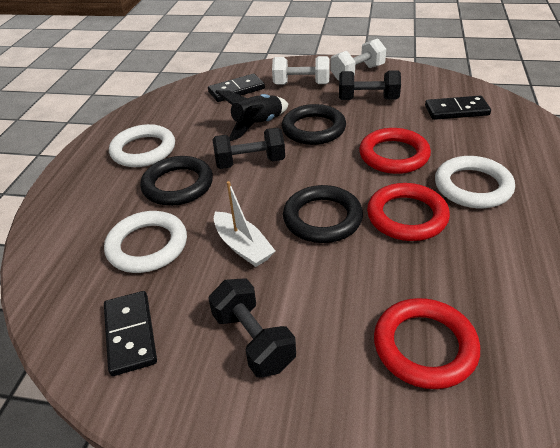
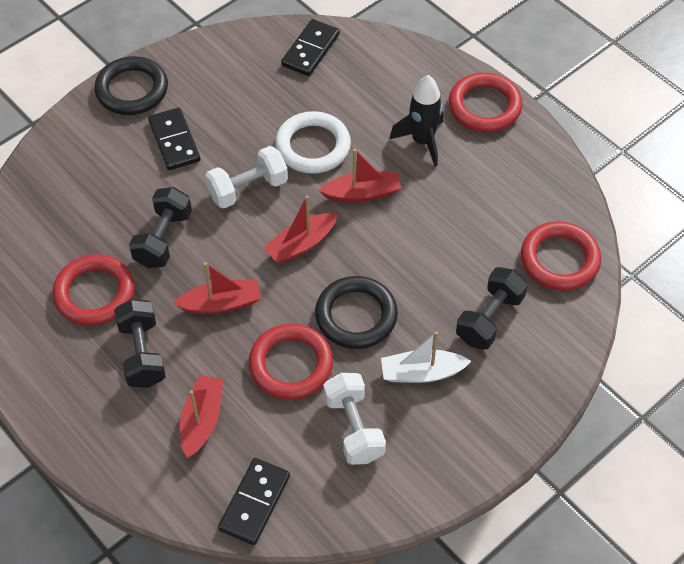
black ring: 3 -> 2
red boat: 0 -> 4
red ring: 3 -> 4
white ring: 3 -> 1

